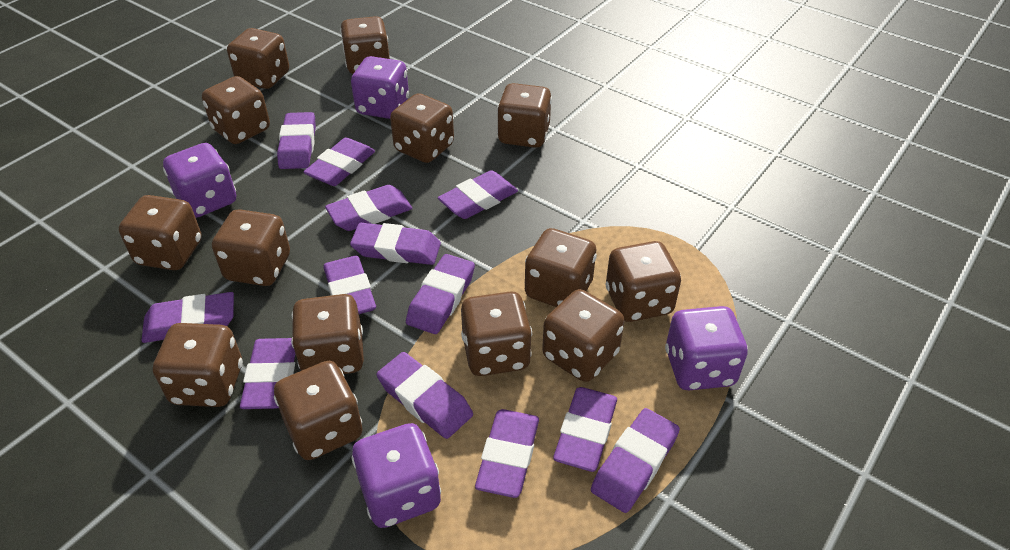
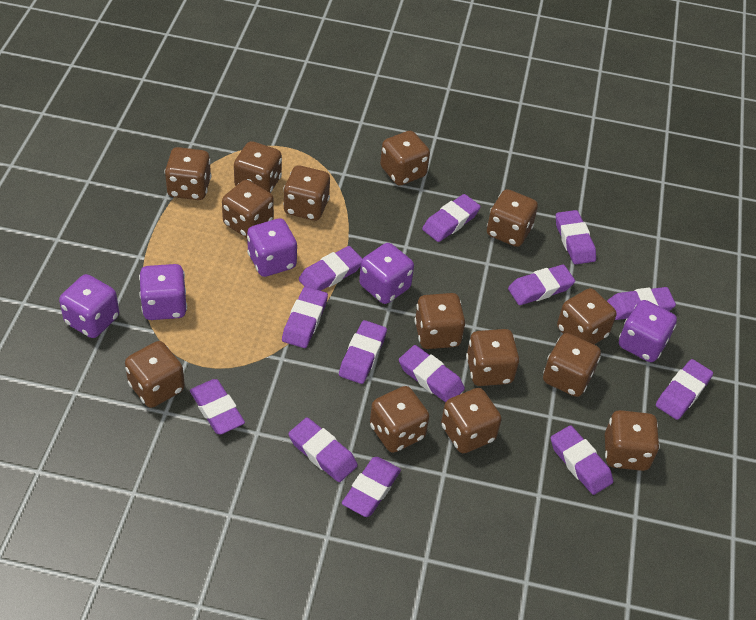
purple dice: 4 -> 5

